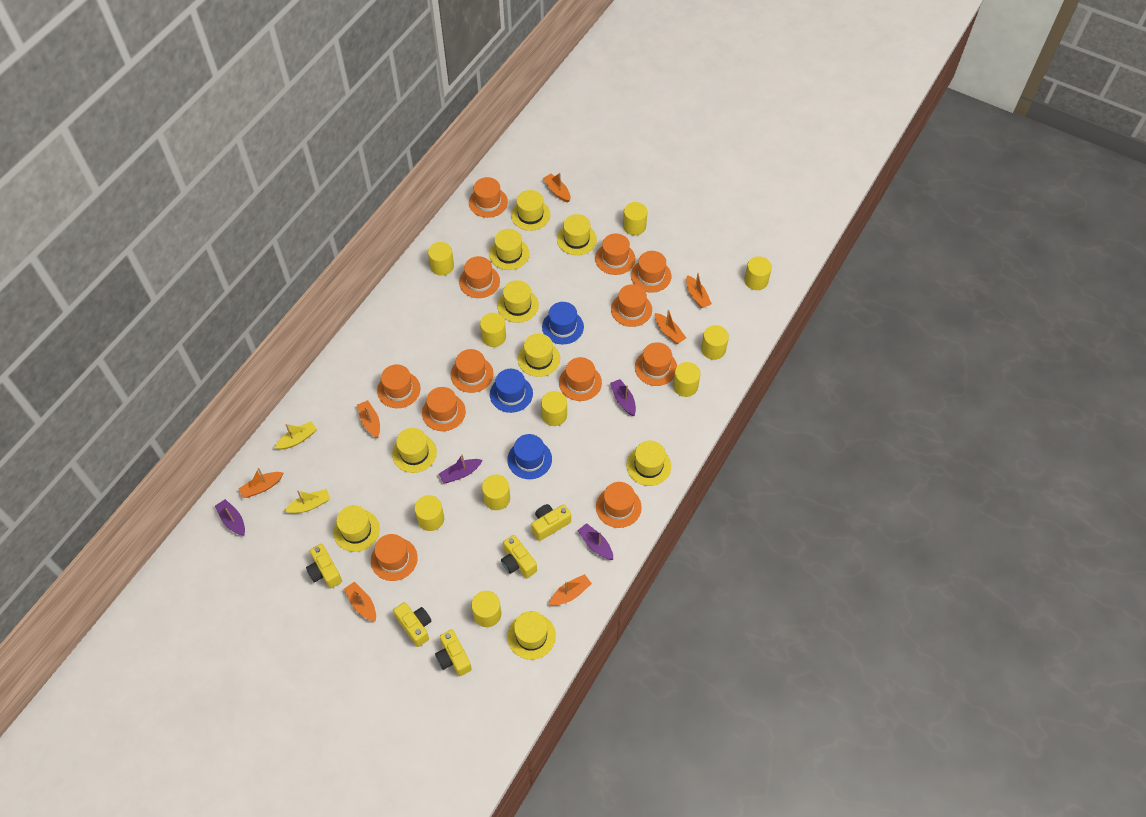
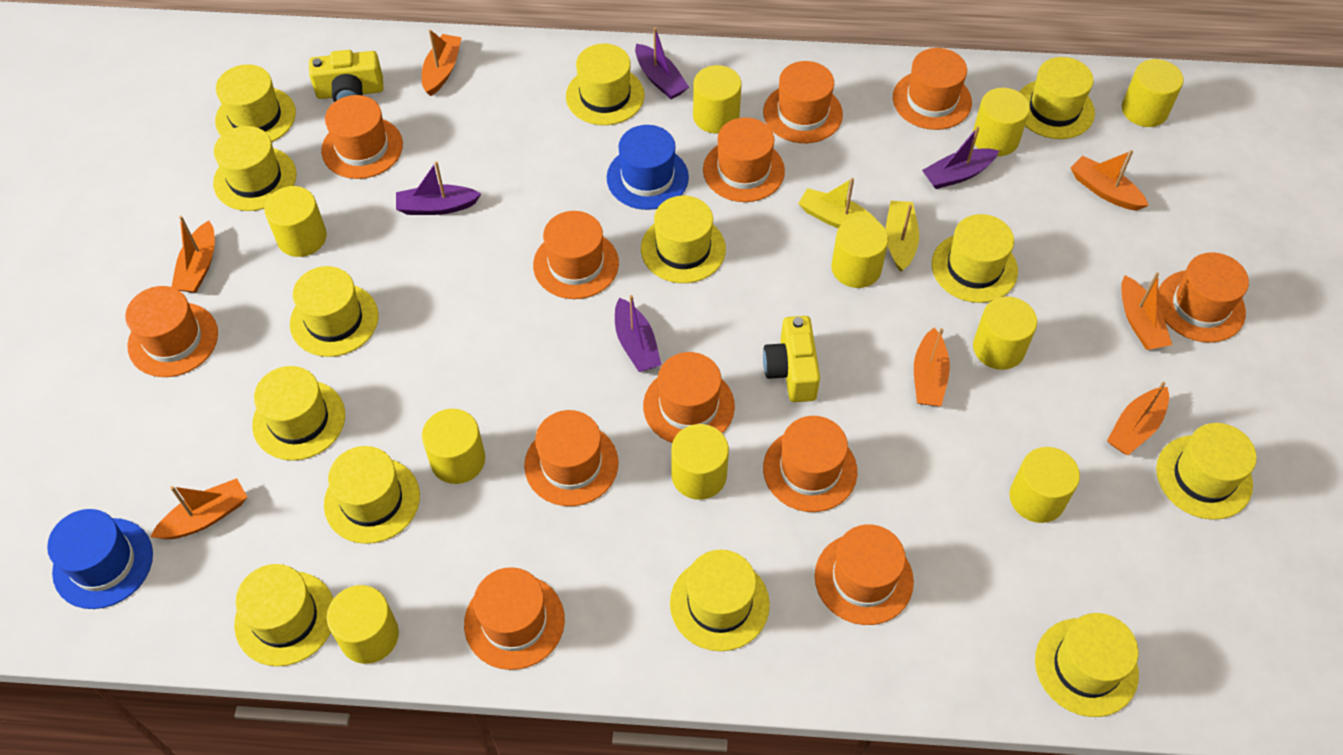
blue hat: 3 -> 2
yellow camera: 5 -> 2
yellow hat: 9 -> 13

